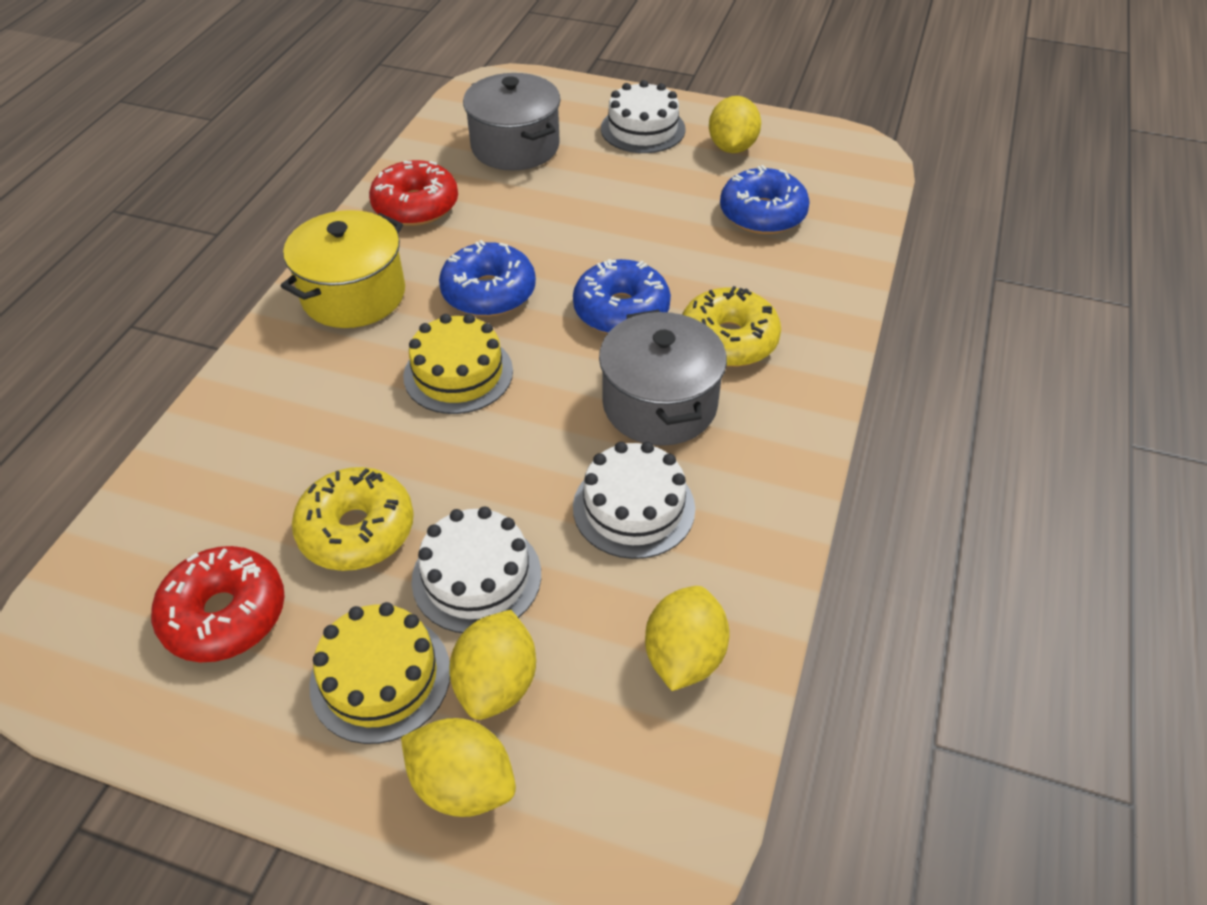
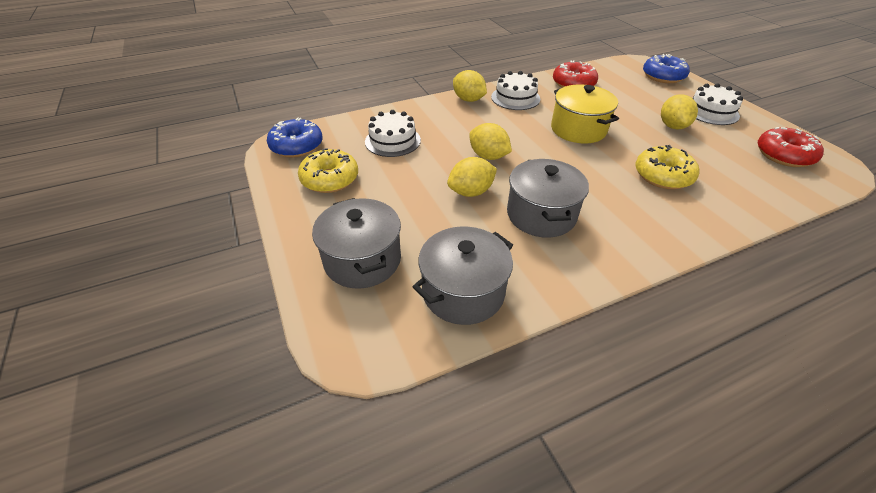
blue donut: 3 -> 2
grey pot: 2 -> 3
yellow cake: 2 -> 0

